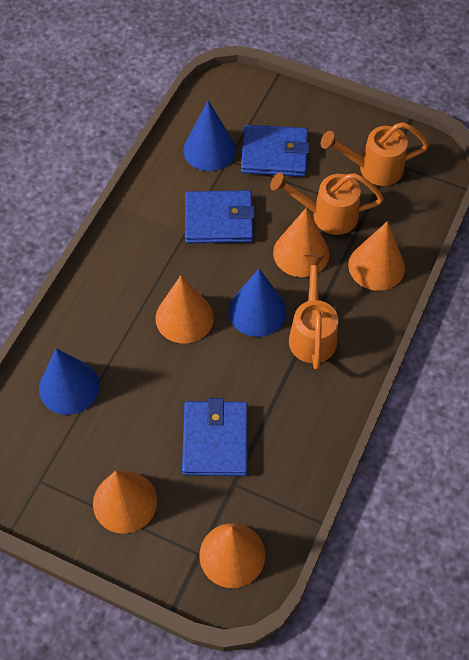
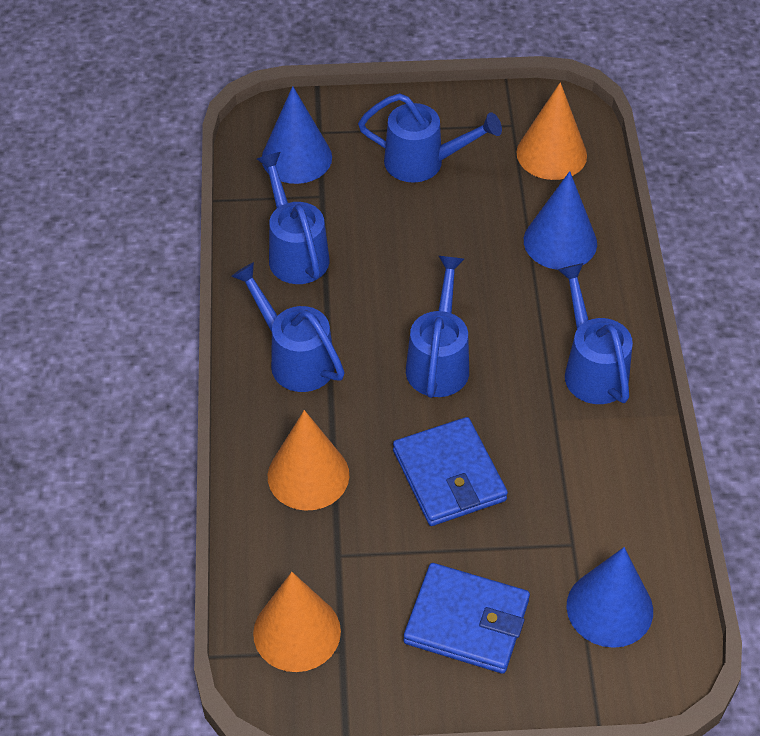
blue wallet: 3 -> 2
blue watering can: 0 -> 5
orange cone: 5 -> 3
orange watering can: 3 -> 0

